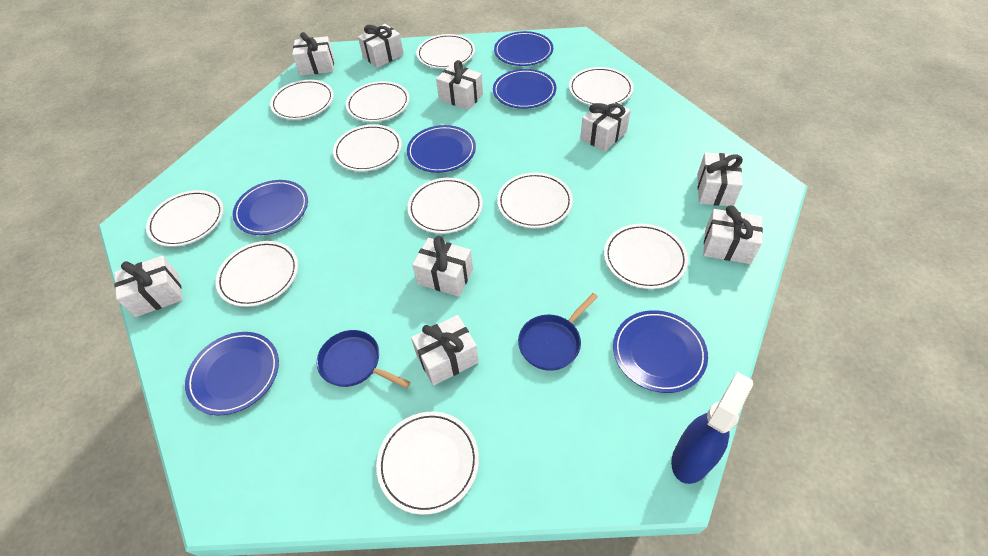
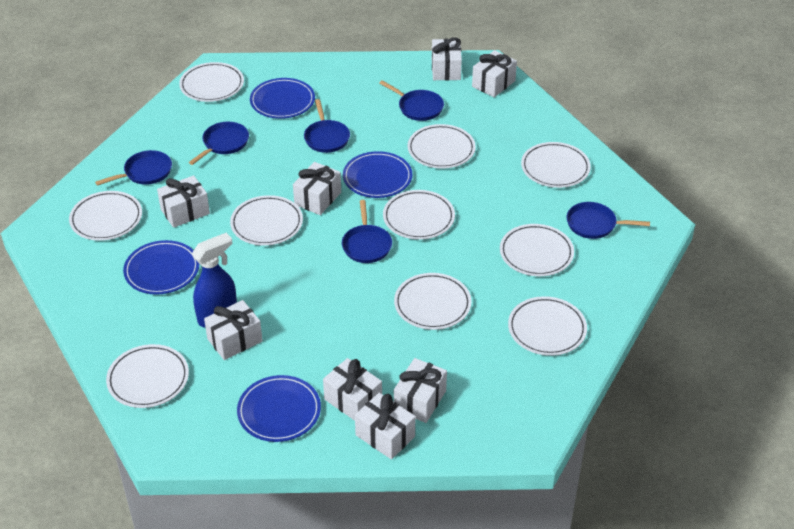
blue pan: 2 -> 6
blue plate: 6 -> 4
white gift: 9 -> 8
white plate: 11 -> 10

